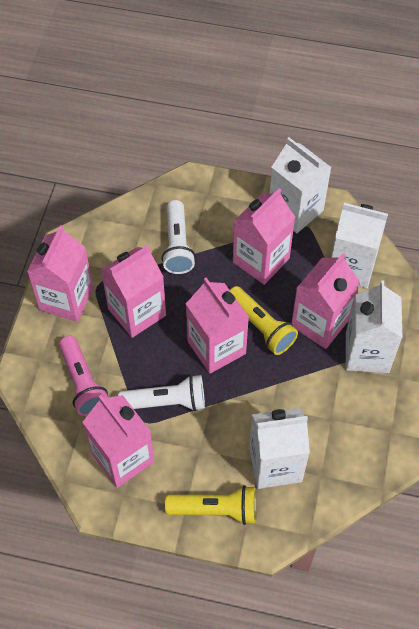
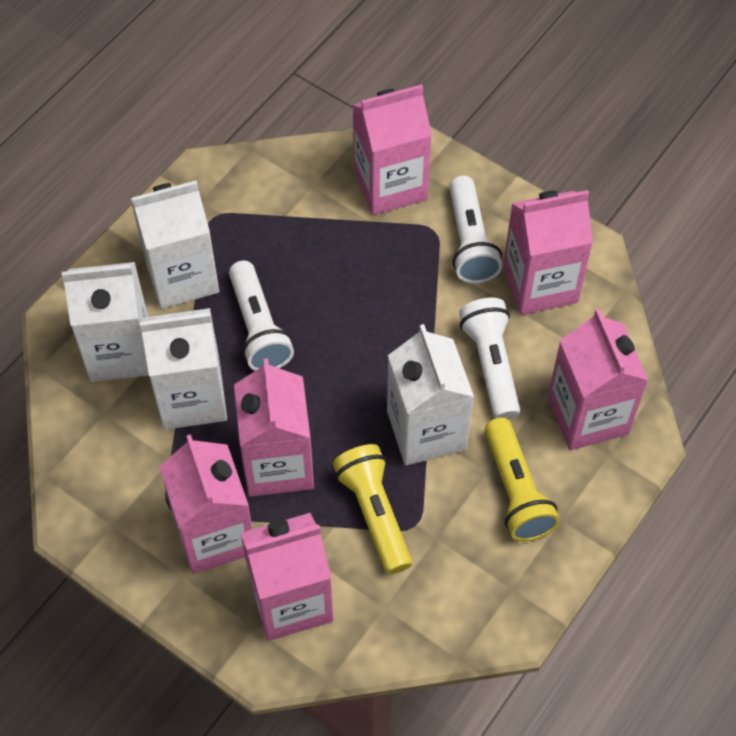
pink flashlight: 1 -> 0
white flashlight: 2 -> 3

